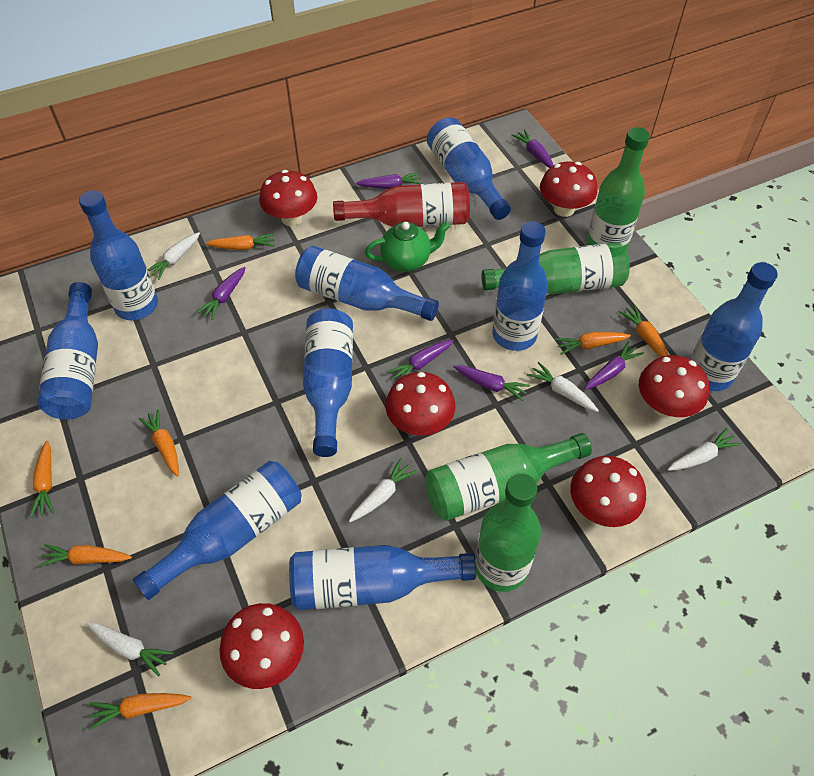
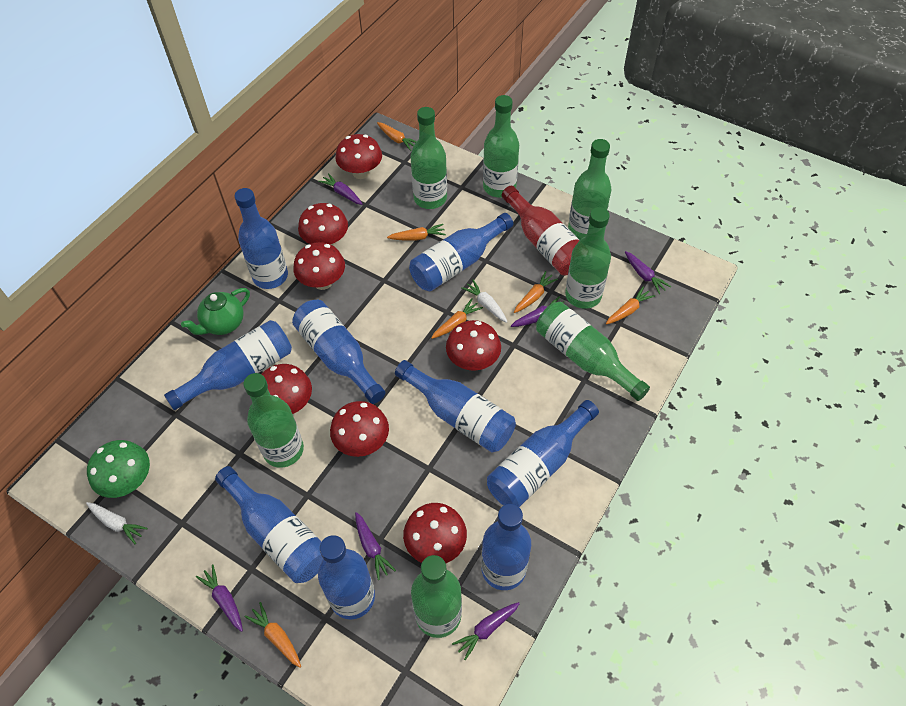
green bottle: 4 -> 7
green mushroom: 0 -> 1
orange carrot: 7 -> 6
red mushroom: 6 -> 7
white carrot: 5 -> 2

